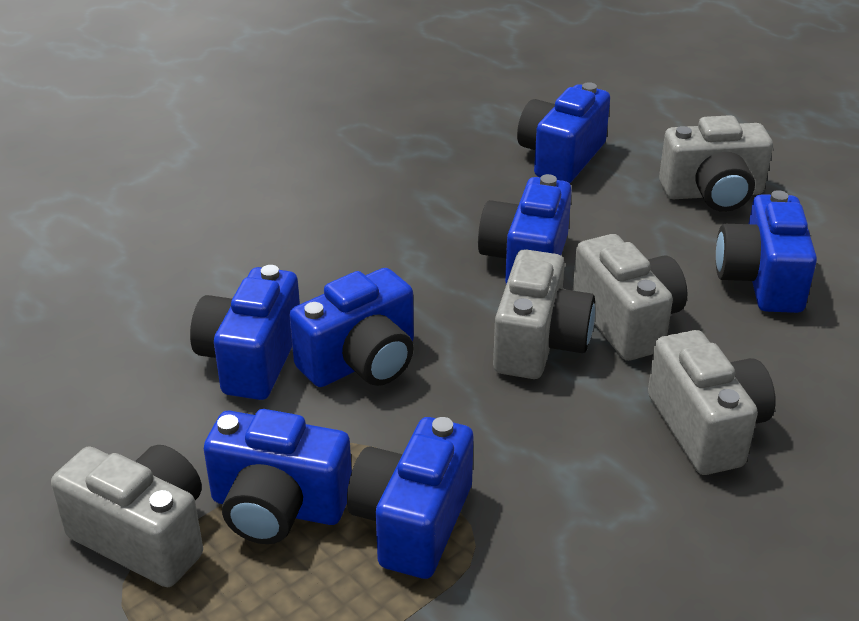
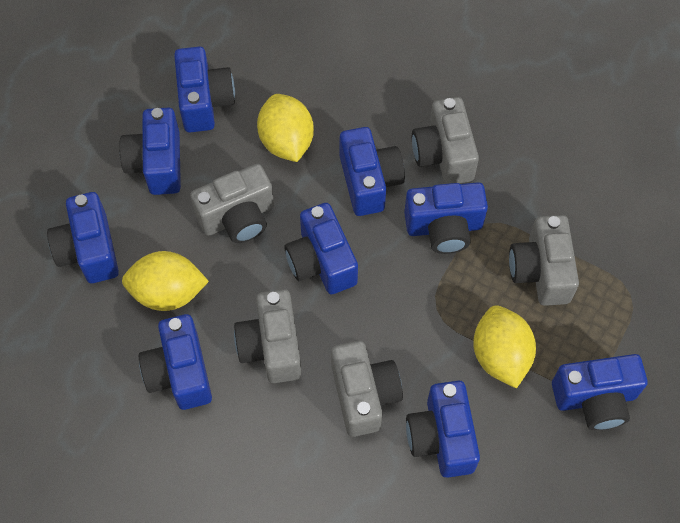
blue camera: 7 -> 9
yellow lemon: 0 -> 3

